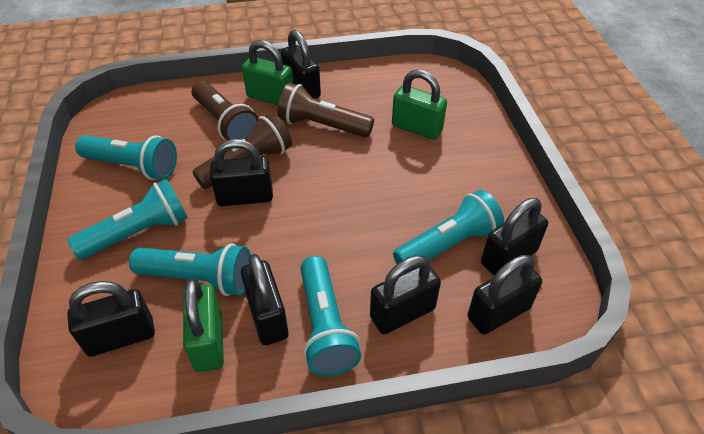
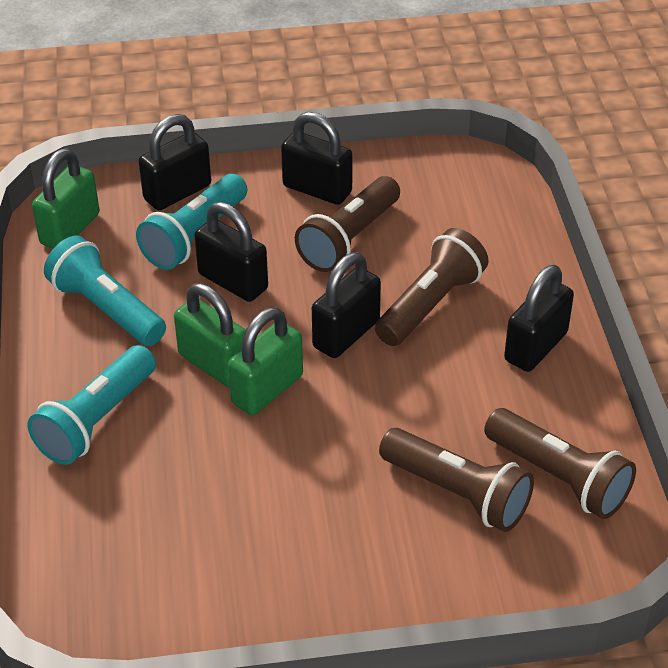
black padlock: 7 -> 5
brown flashlight: 3 -> 4
turquoise flashlight: 5 -> 3

